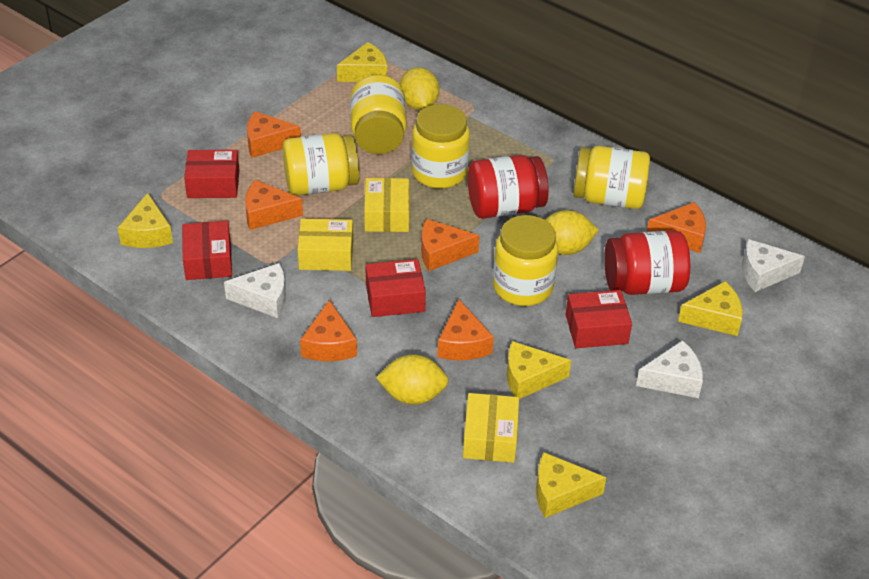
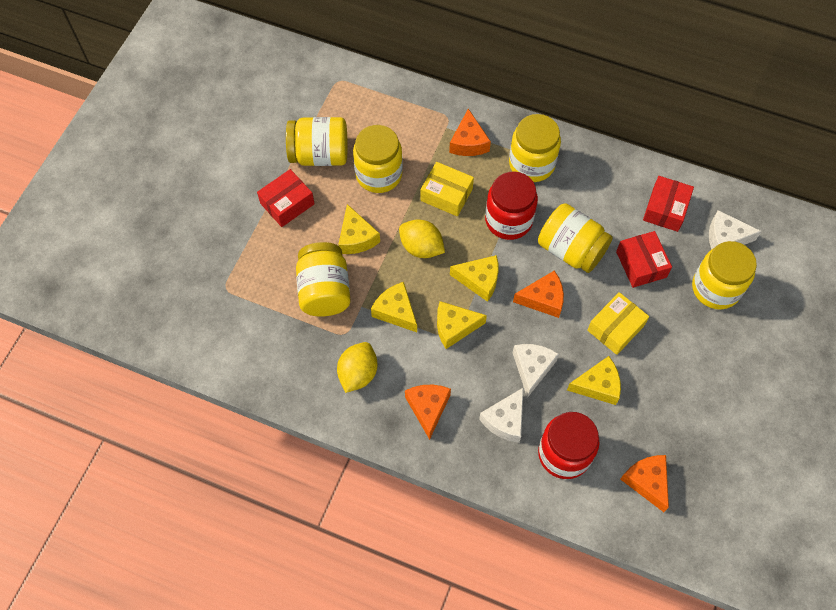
orange cheese: 6 -> 4
red box: 4 -> 3
yellow box: 3 -> 2
yellow jar: 5 -> 6
yellow lemon: 3 -> 2

